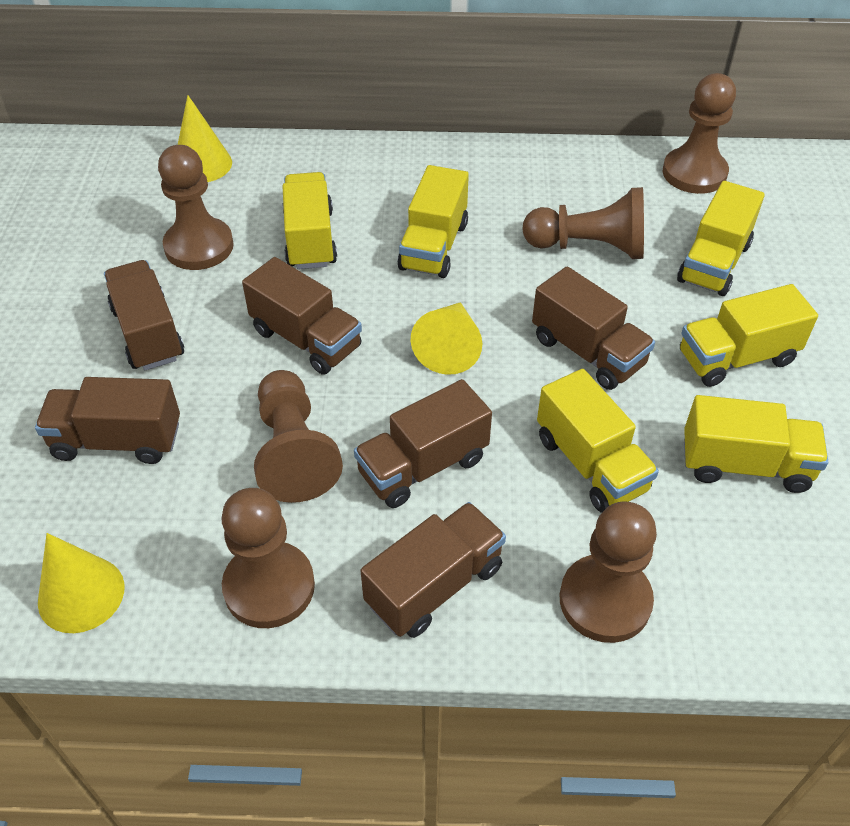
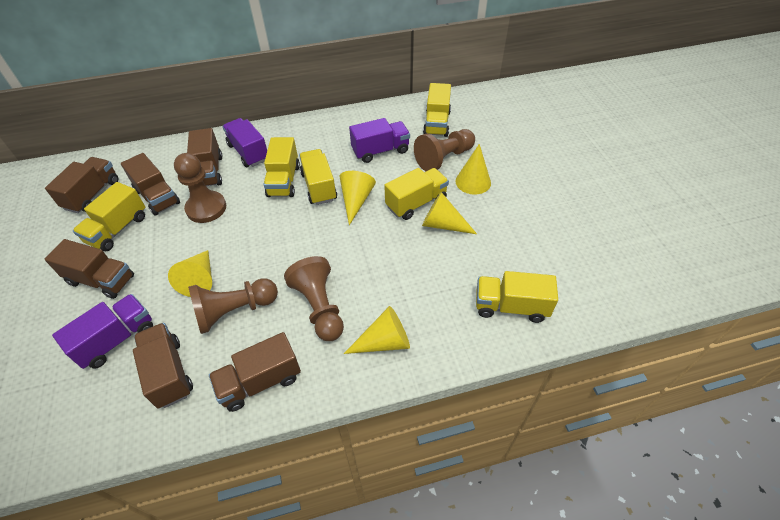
brown pawn: 6 -> 4
purple truck: 0 -> 3
yellow cone: 3 -> 5

